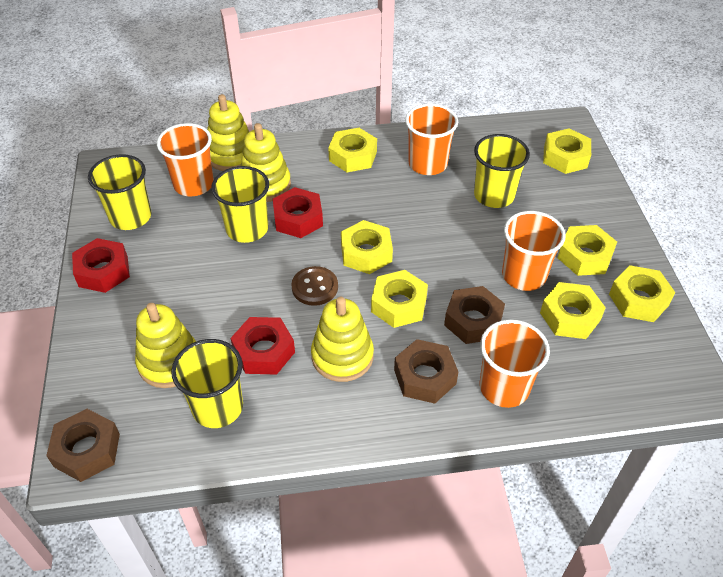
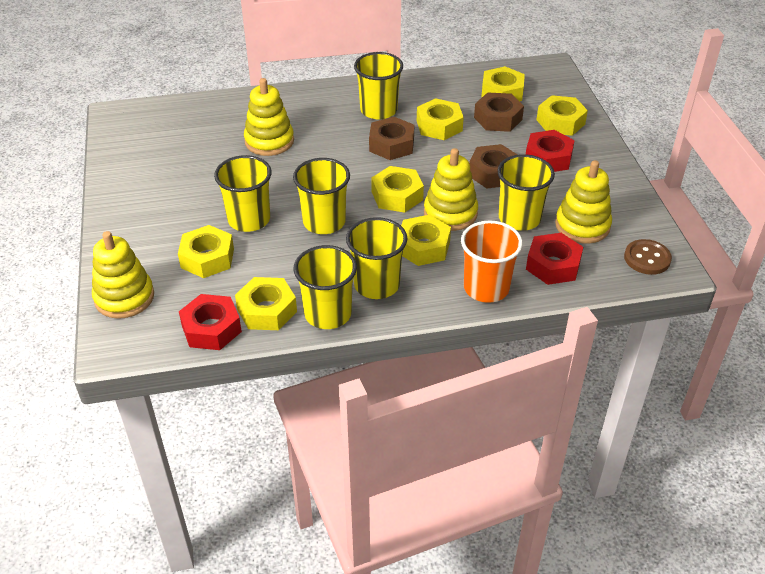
orange cup: 4 -> 1
yellow cup: 4 -> 6

